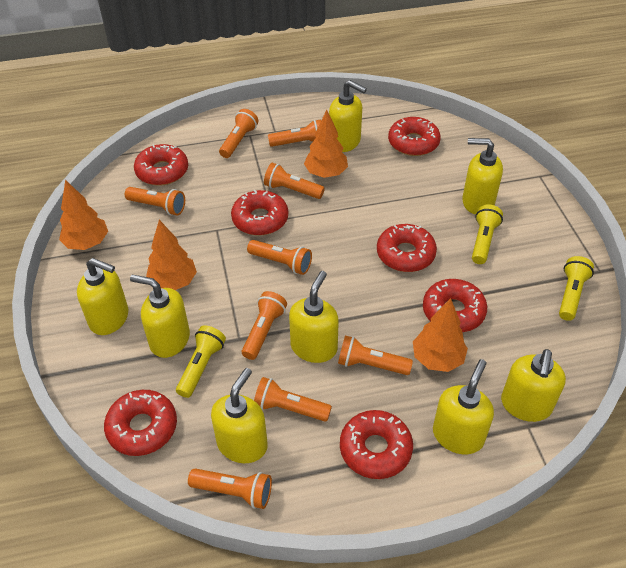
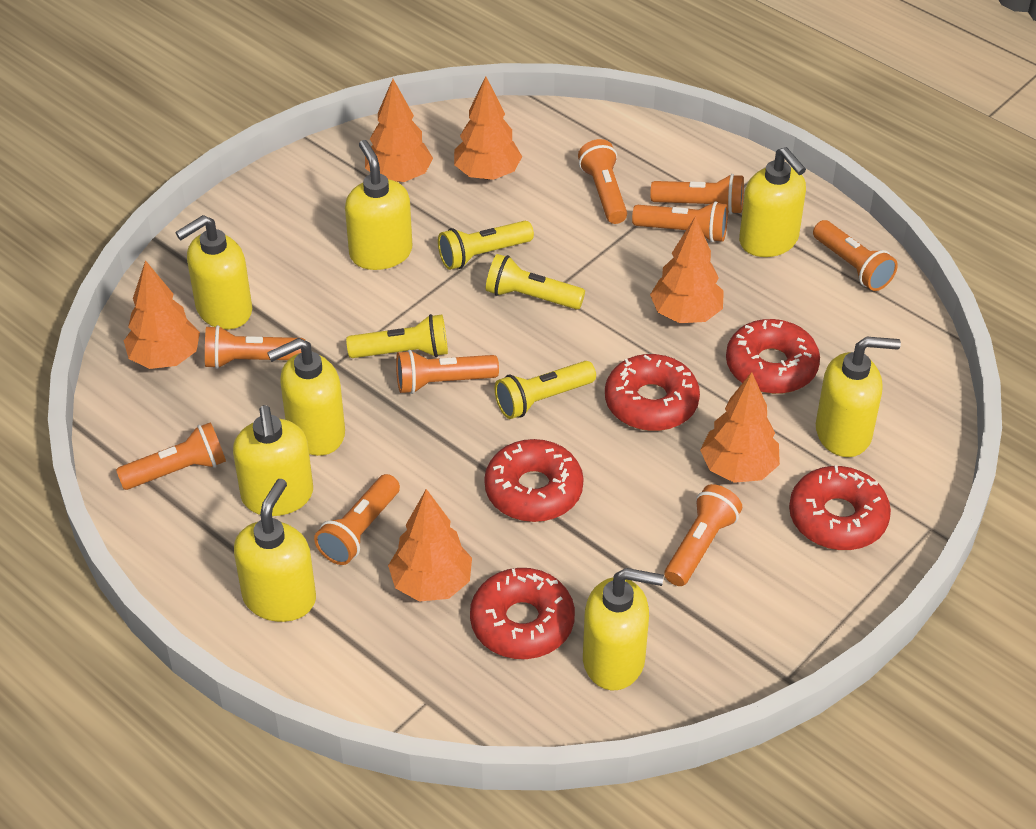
orange tree: 4 -> 6
red donut: 7 -> 5
yellow flashlight: 3 -> 4

